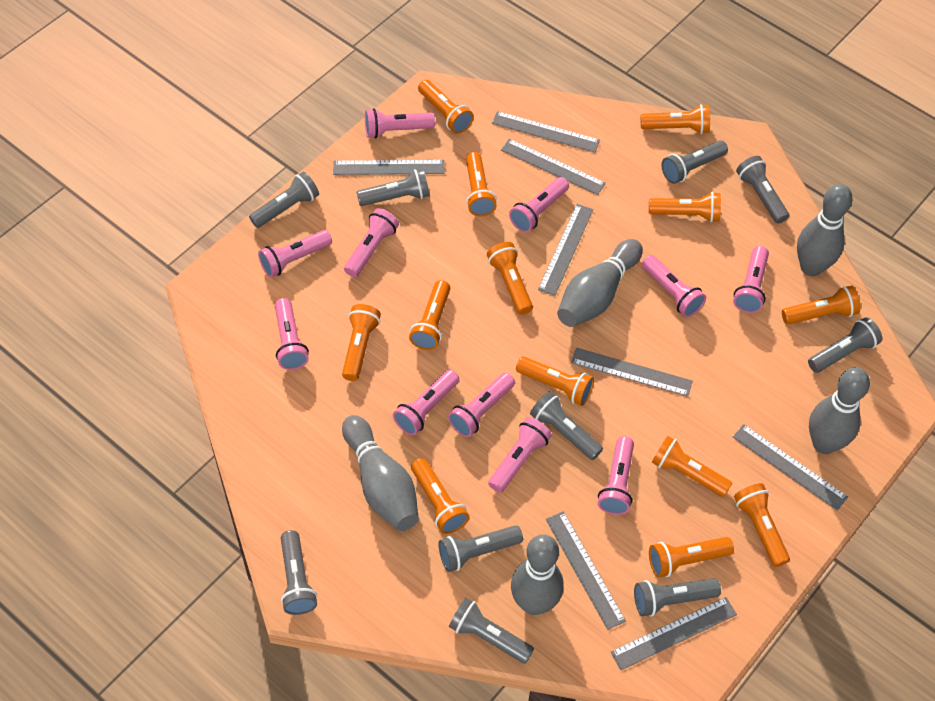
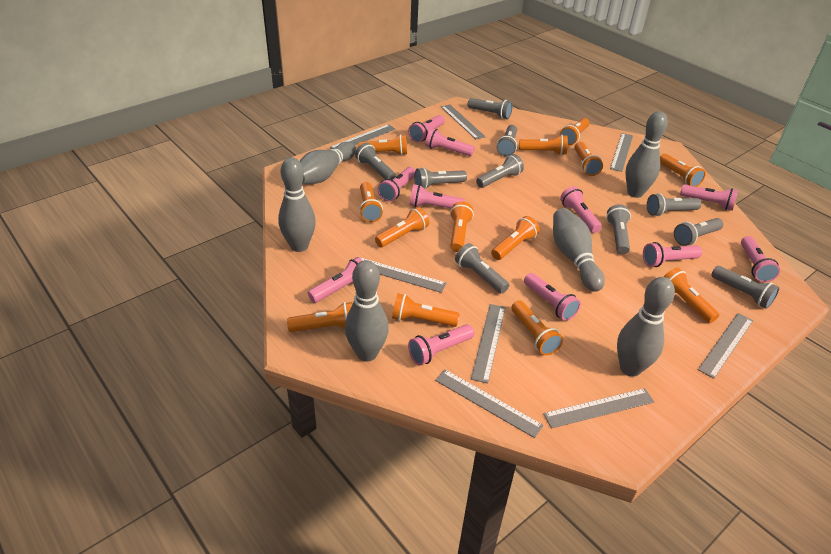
grey bowling pin: 5 -> 6

